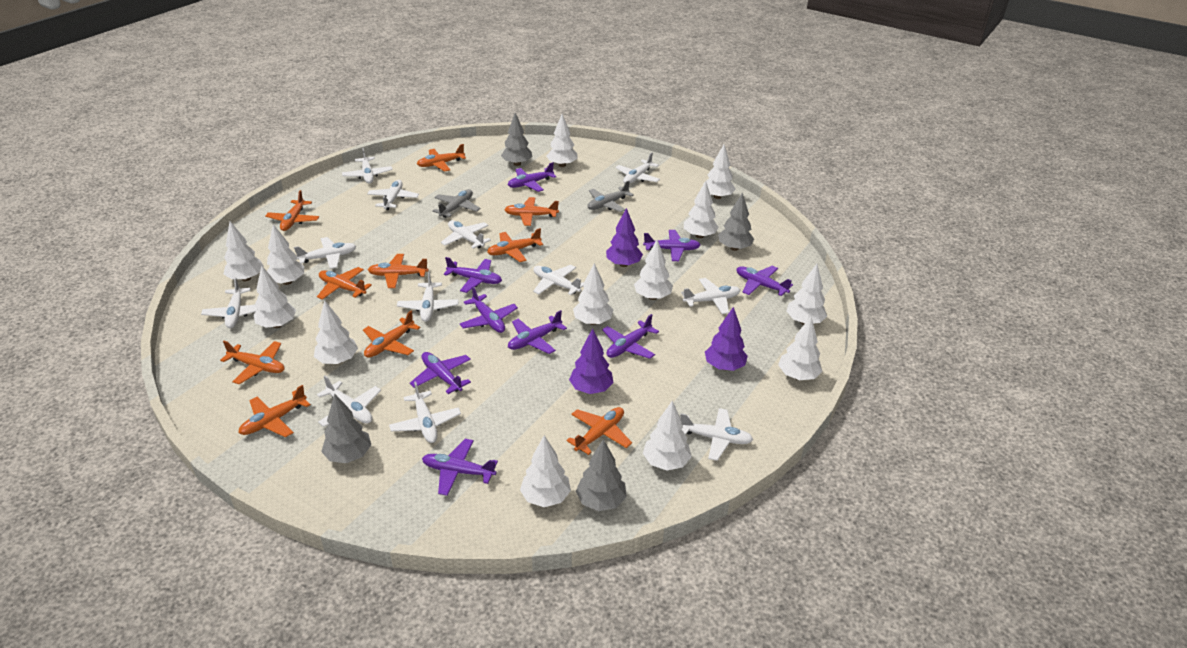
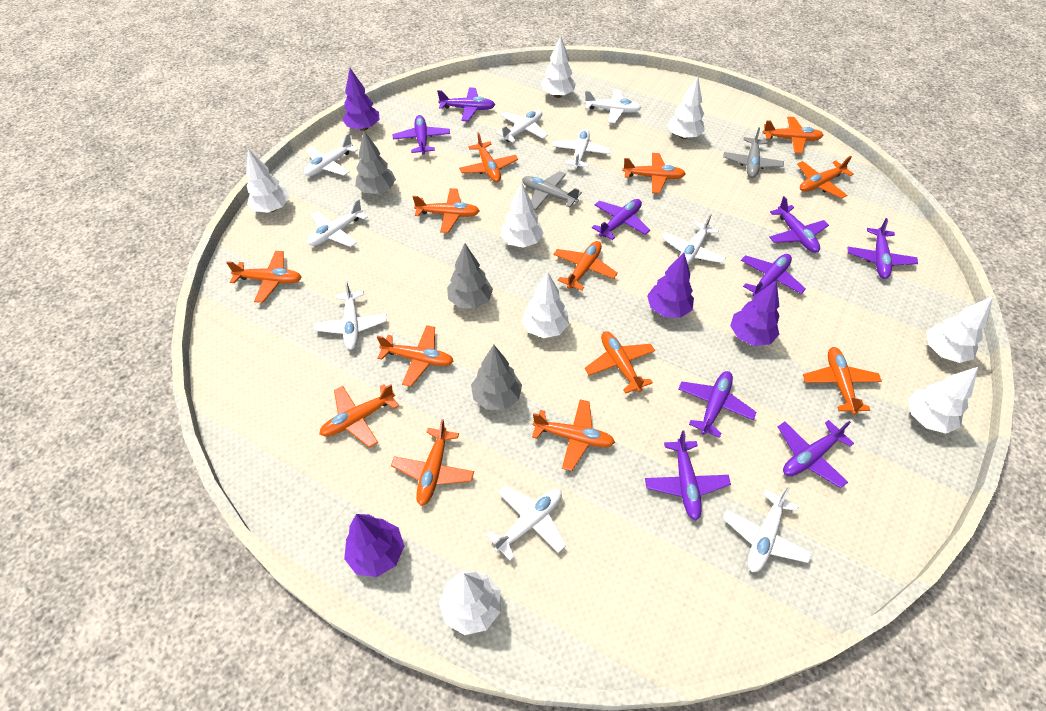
grey tree: 4 -> 3
orange plane: 10 -> 13
purple tree: 3 -> 4
white plane: 12 -> 9
white tree: 13 -> 8

